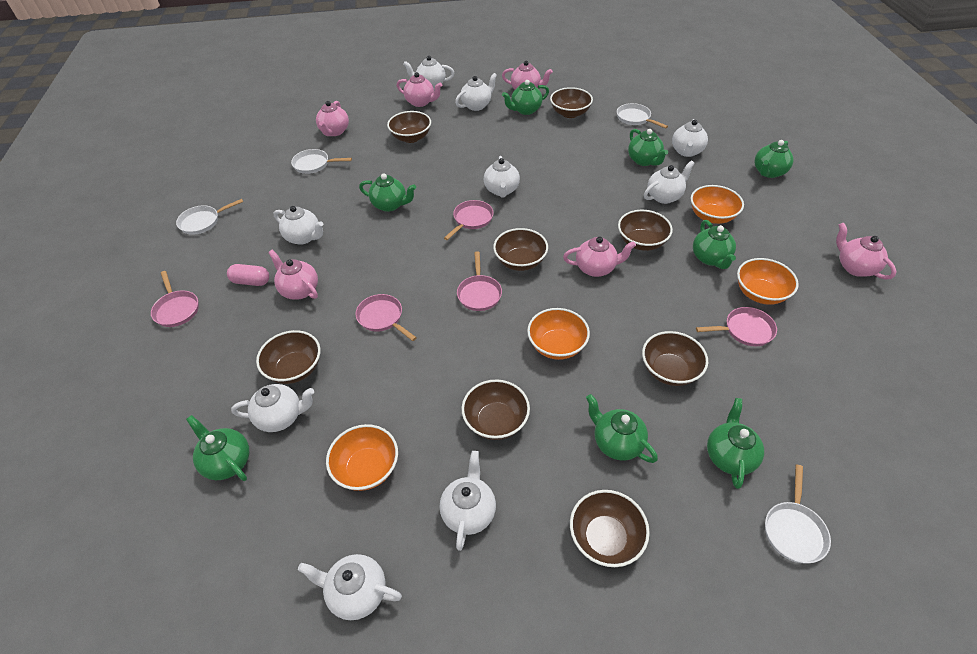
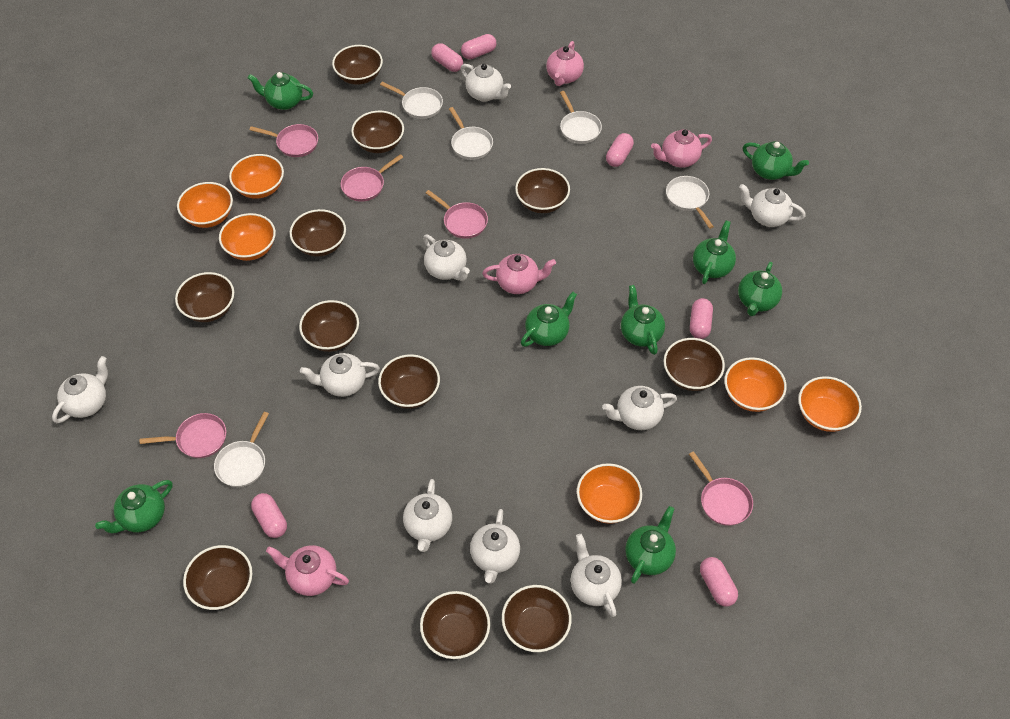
brown bowl: 8 -> 11
orange bowl: 4 -> 6
pink capsule: 1 -> 6
pink teapot: 6 -> 4
white pan: 4 -> 5

